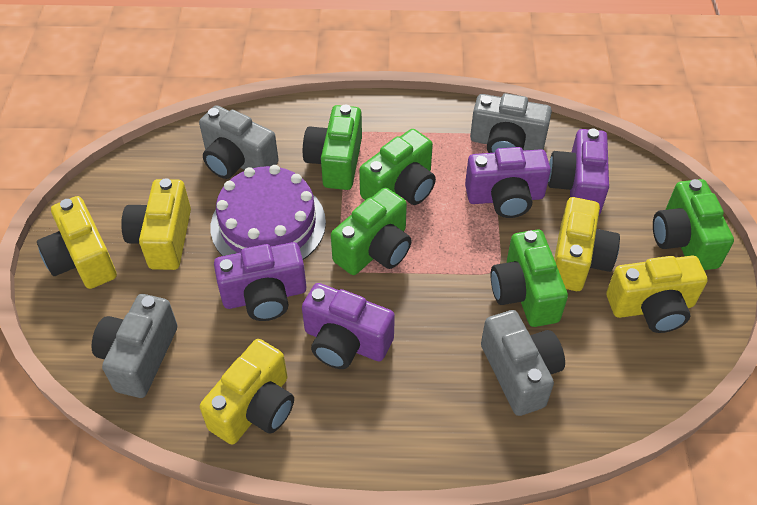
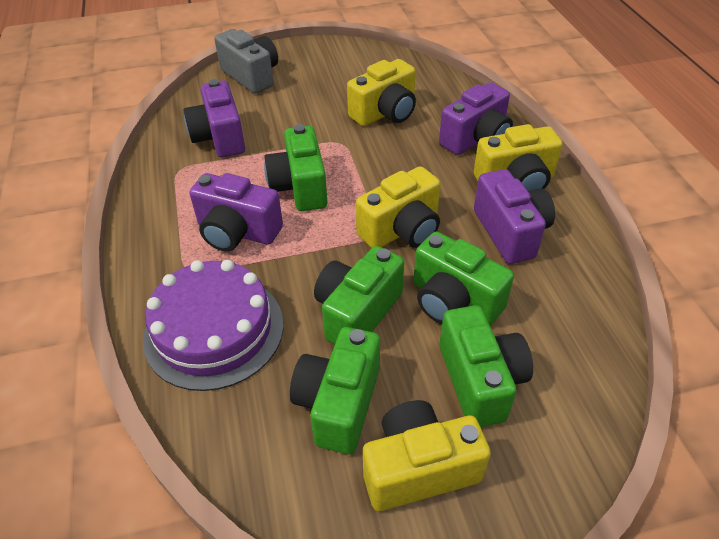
grey camera: 4 -> 1
yellow camera: 5 -> 4

